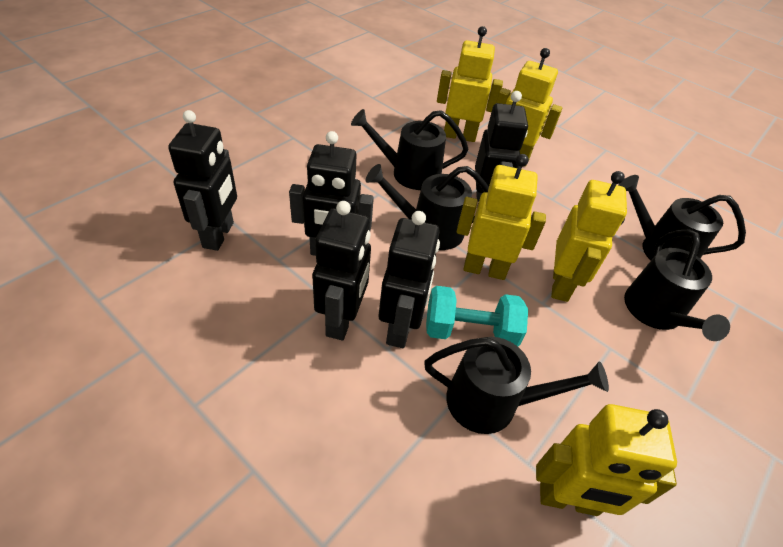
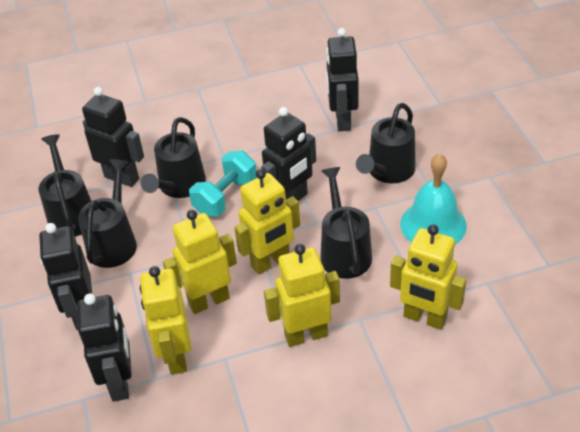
turquoise bell: 0 -> 1

